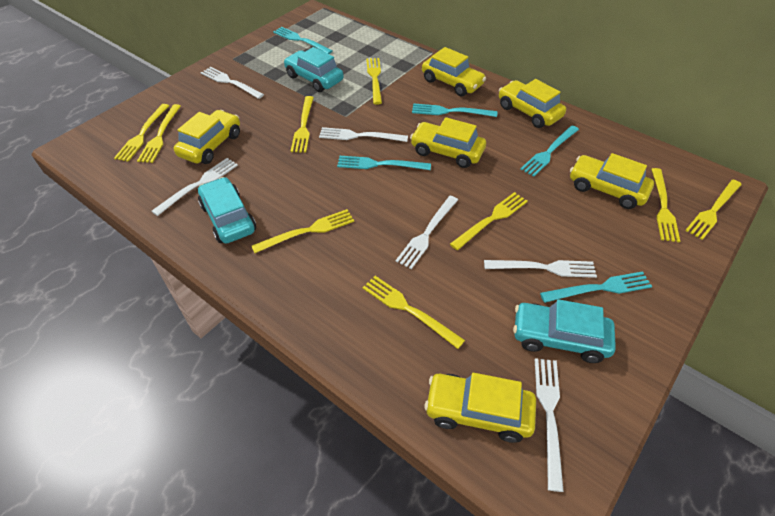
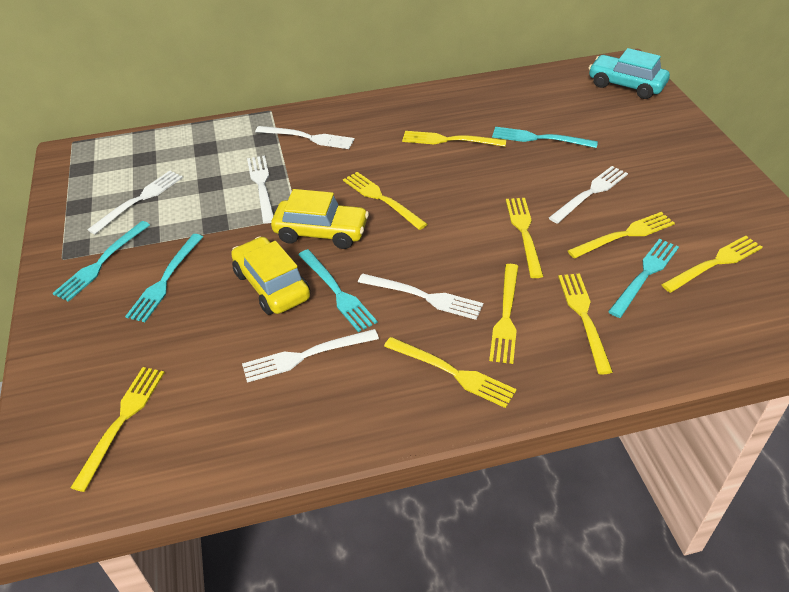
turquoise car: 3 -> 1
yellow car: 6 -> 2

